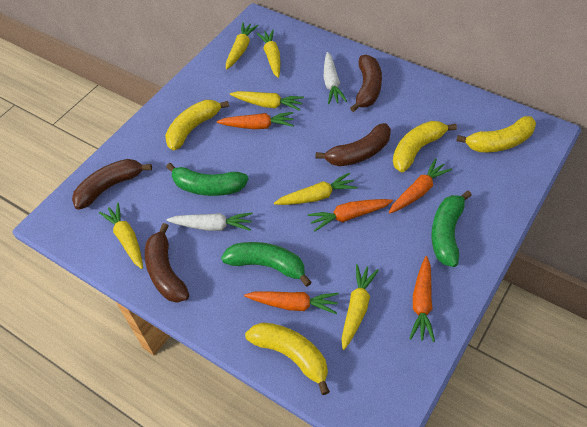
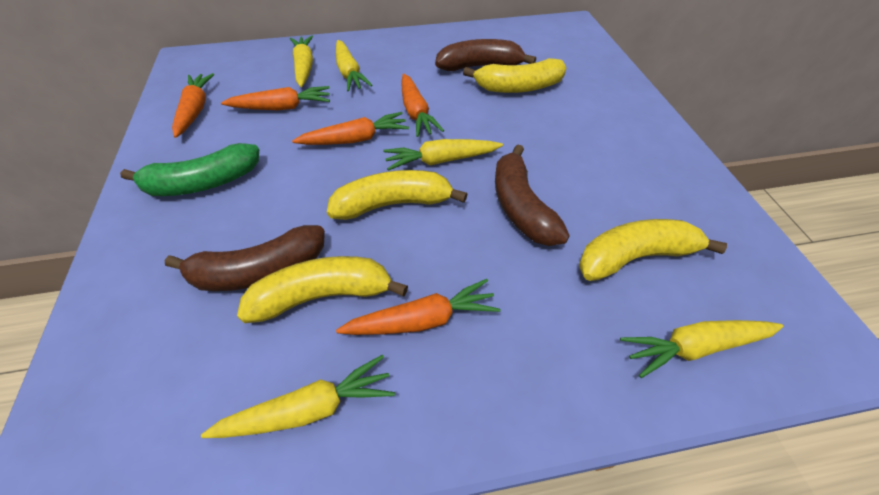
brown banana: 4 -> 3
green banana: 3 -> 1
white carrot: 2 -> 0
yellow carrot: 6 -> 5

